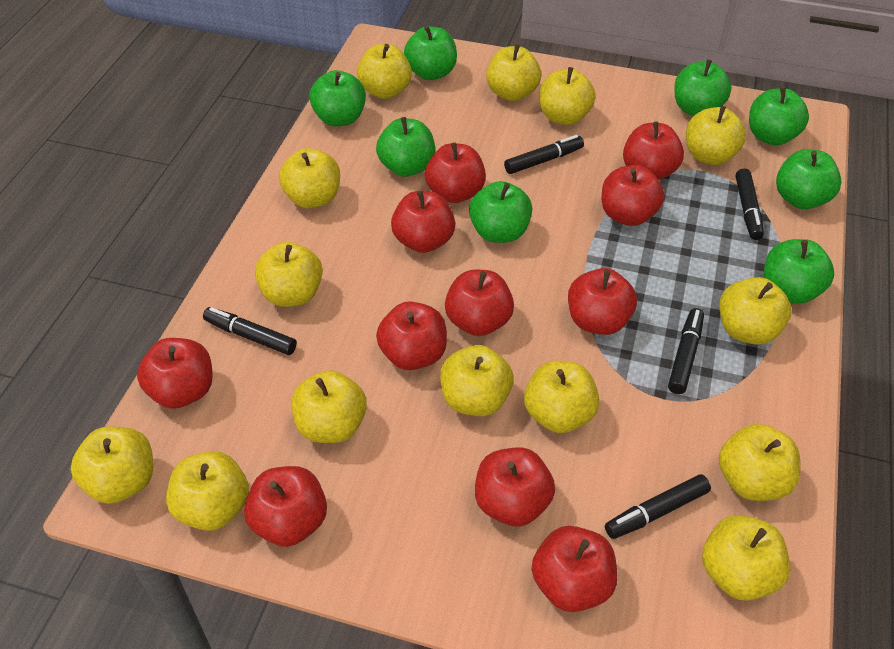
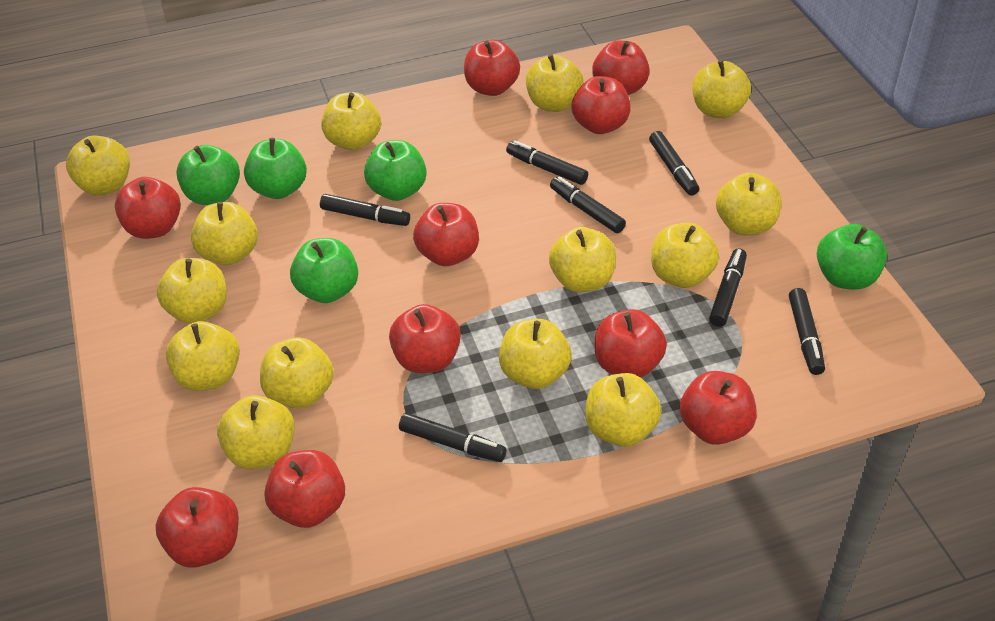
black marker: 5 -> 7
green apple: 8 -> 5
red apple: 11 -> 10

